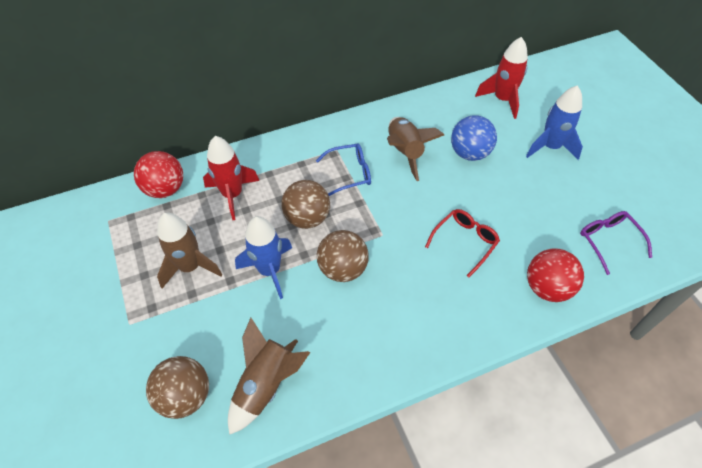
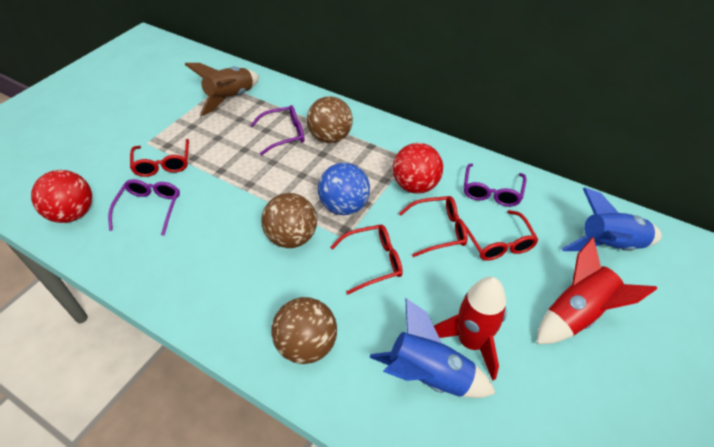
blue glasses: 1 -> 0
brown rocket: 3 -> 1
purple glasses: 1 -> 3
red glasses: 1 -> 4

